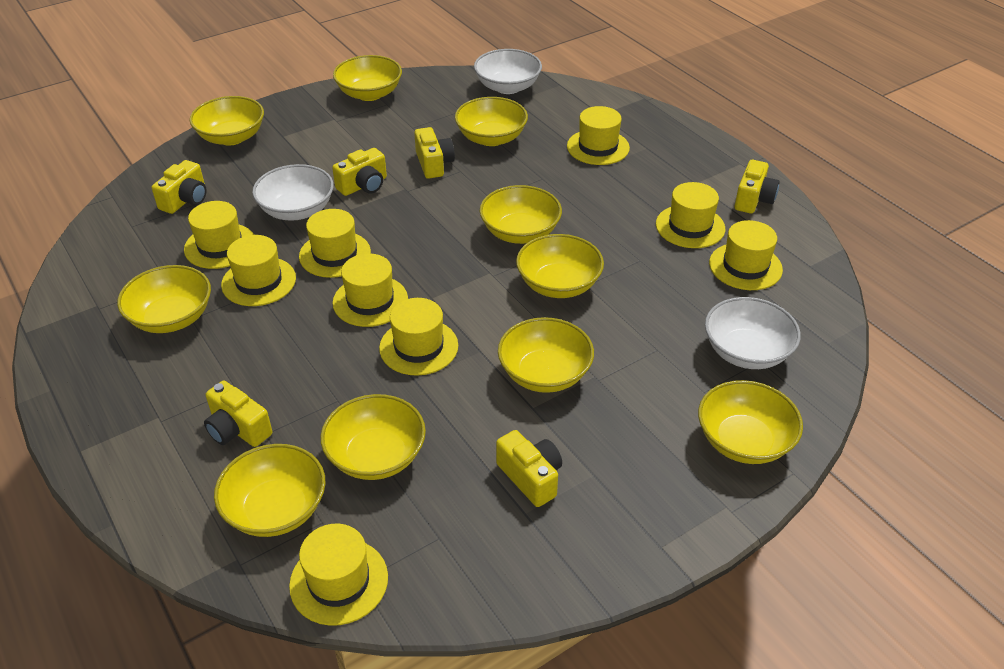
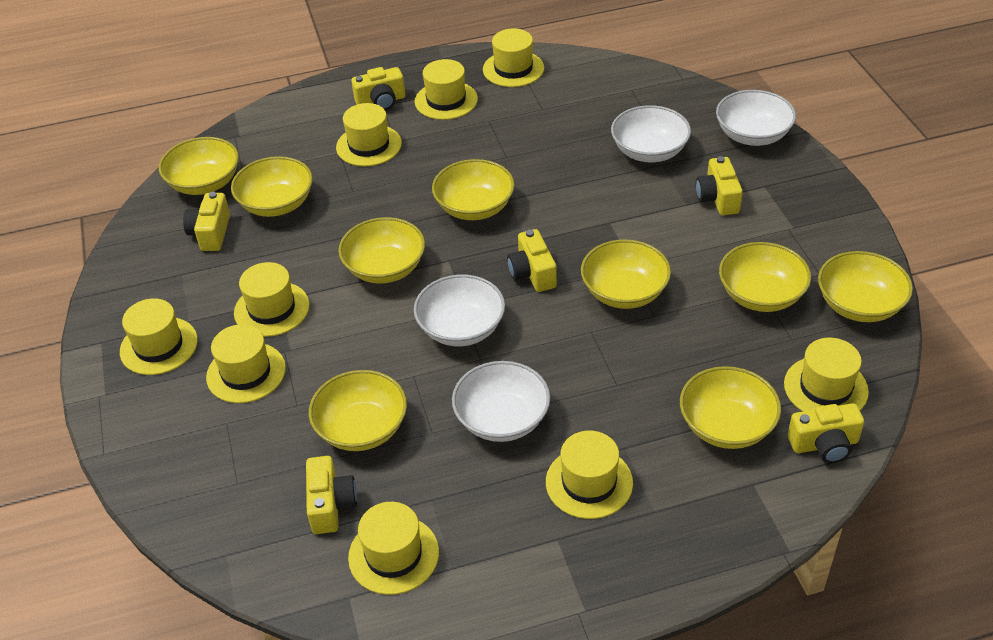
white bowl: 3 -> 4
yellow bowl: 10 -> 9

